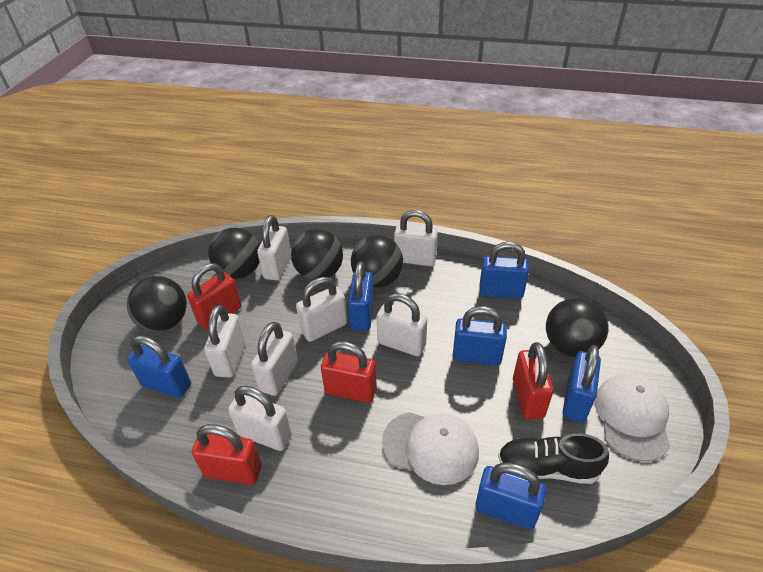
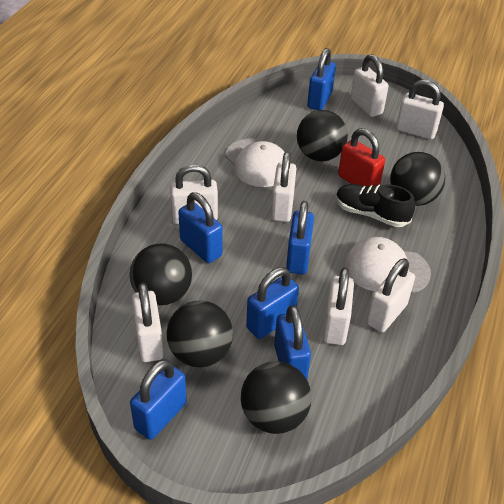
red padlock: 4 -> 1

